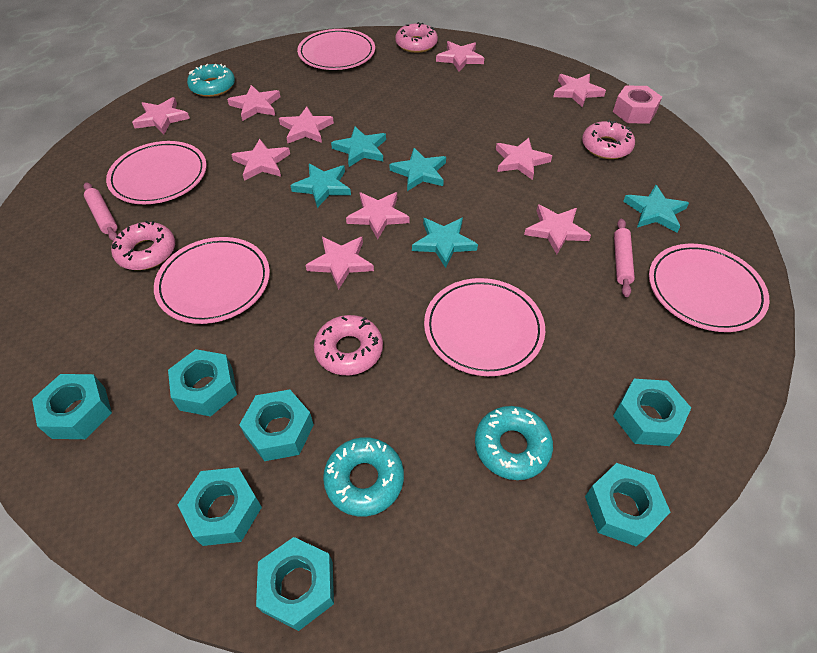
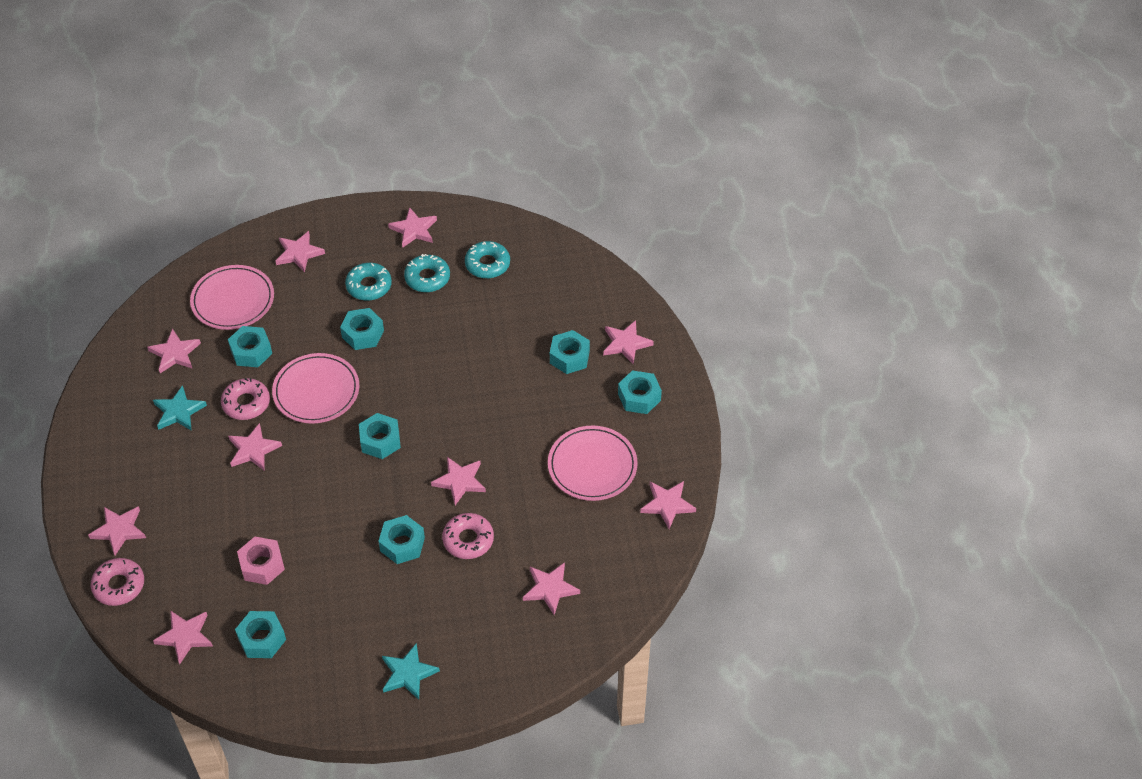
pink donut: 4 -> 3
pink plate: 5 -> 3
pink rolling pin: 2 -> 0
turquoise star: 5 -> 2

